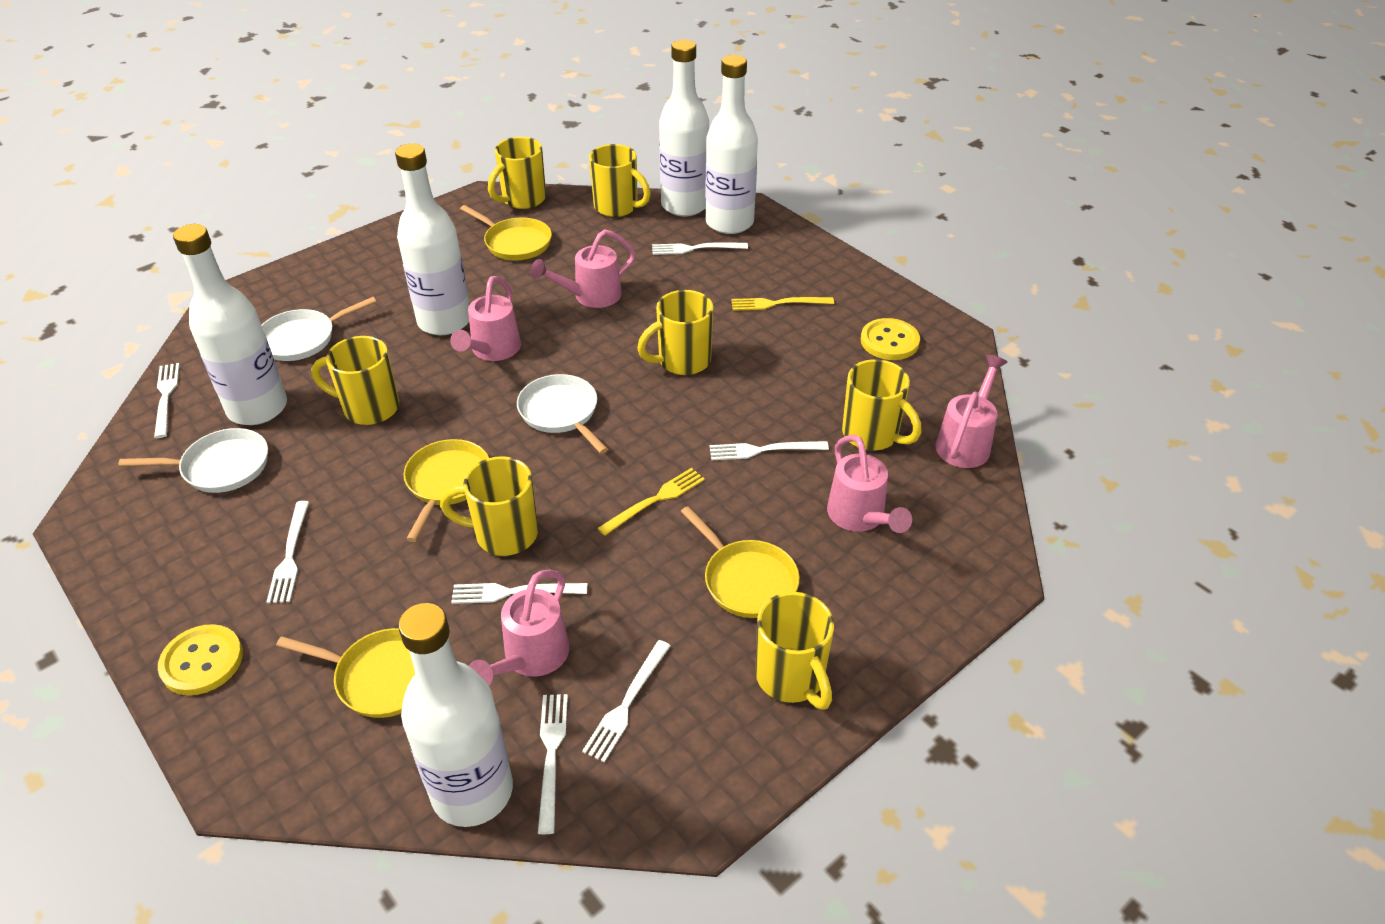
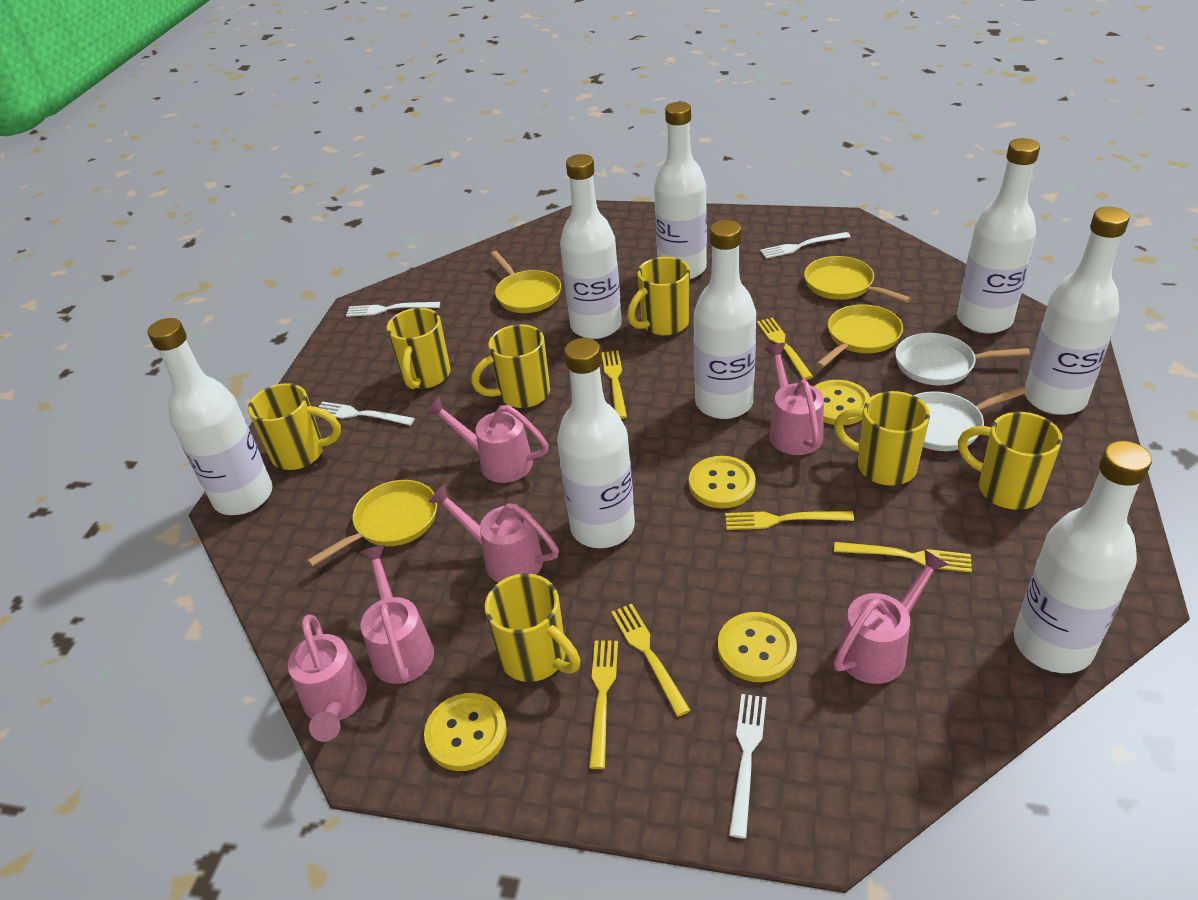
pink watering can: 5 -> 6
white bottle: 5 -> 8
white fork: 7 -> 4
white pan: 3 -> 2
yellow button: 2 -> 4
yellow fork: 2 -> 6

